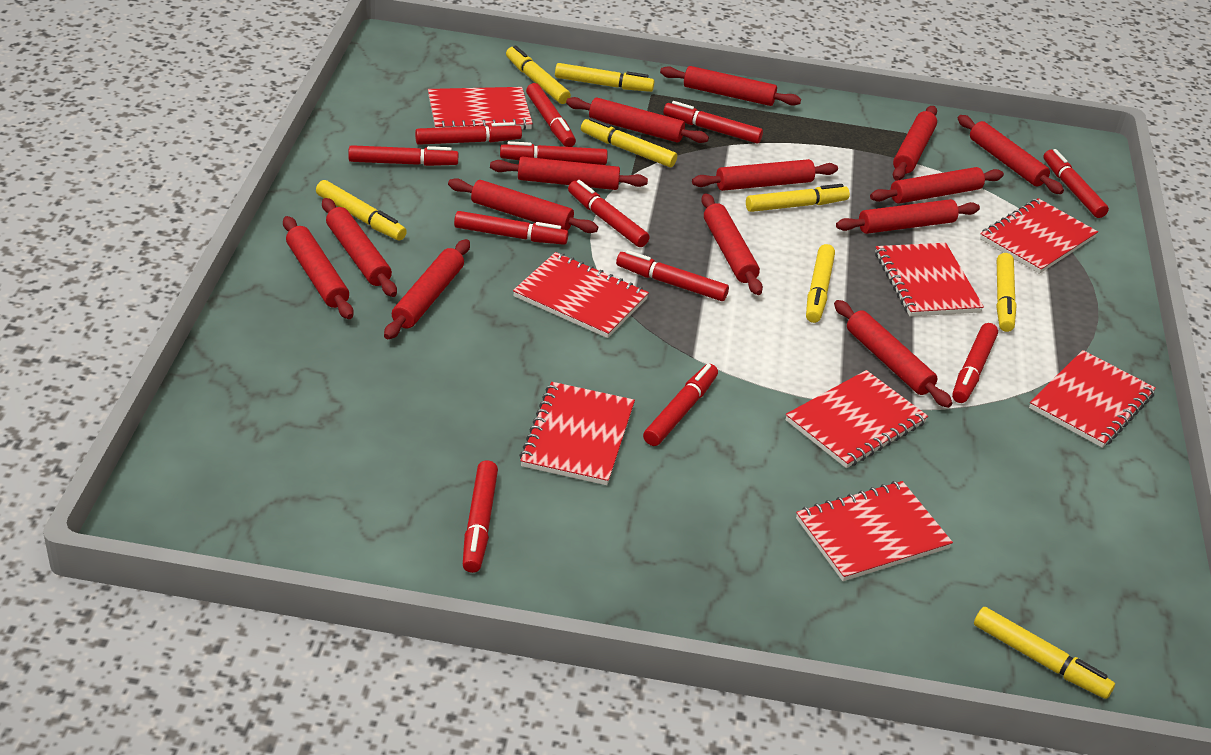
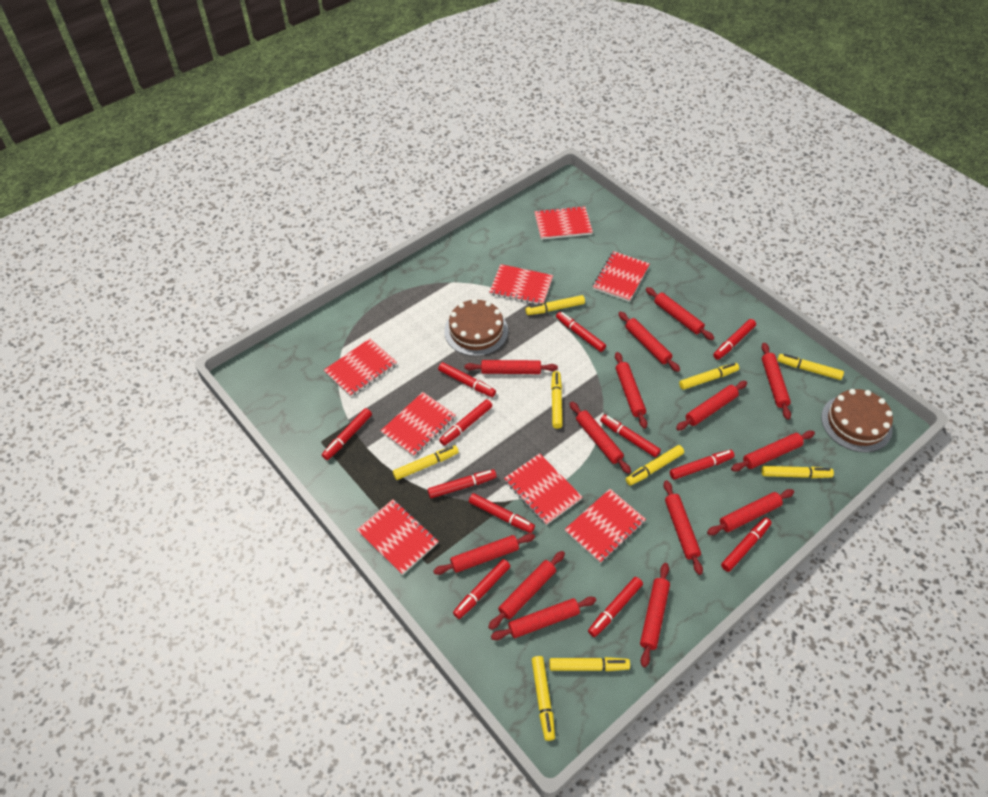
brown cake: 0 -> 2
yellow marker: 8 -> 9

